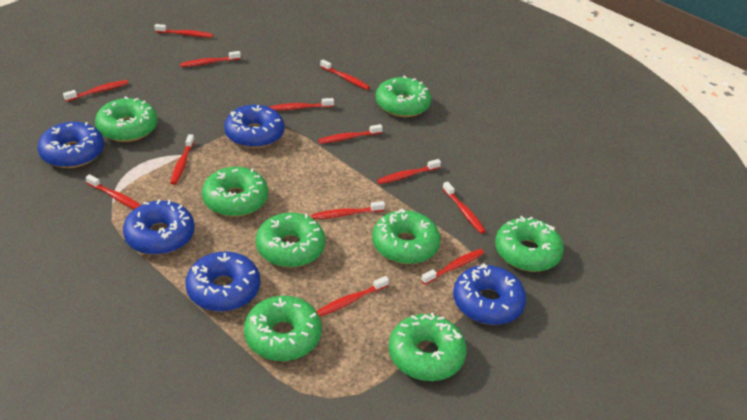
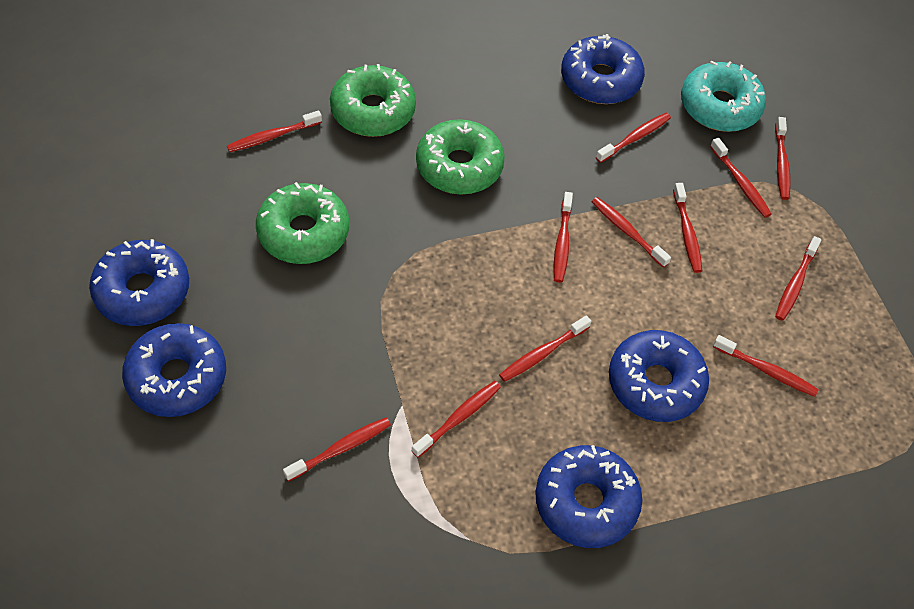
green donut: 8 -> 3
red toothbrush: 13 -> 12
turquoise donut: 0 -> 1

